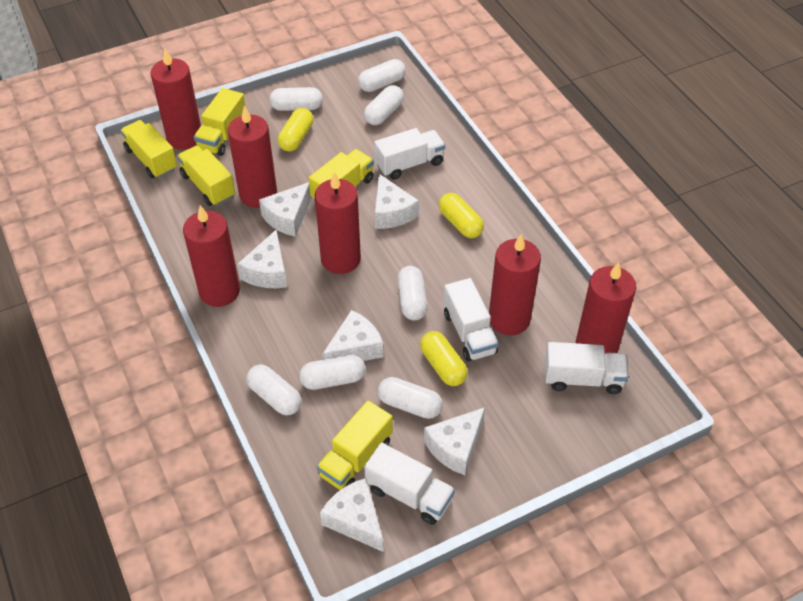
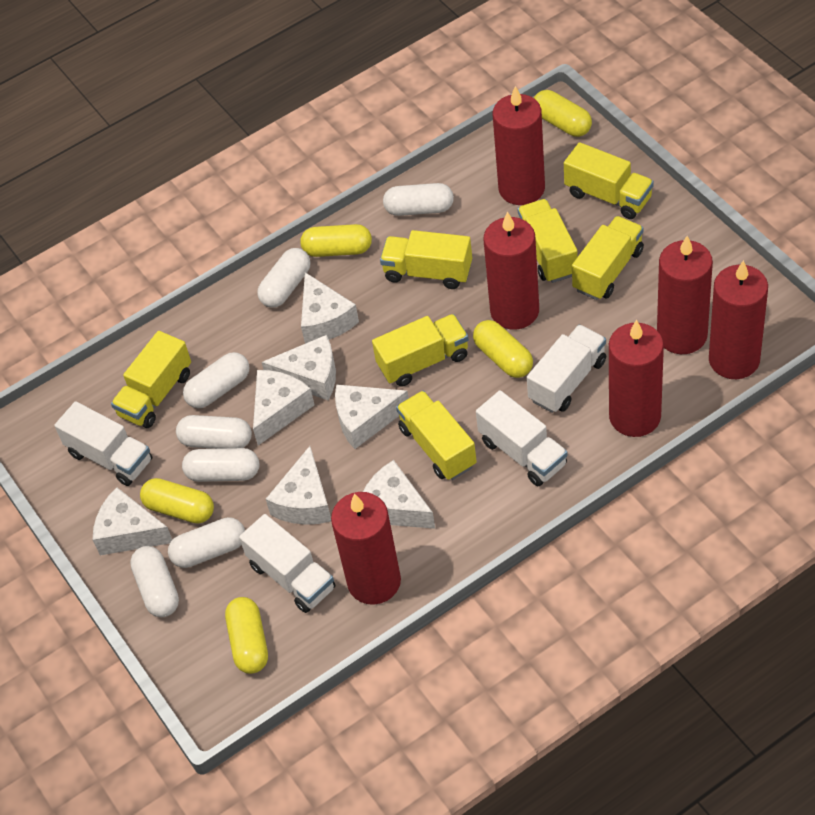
white cheese: 6 -> 7
yellow capsule: 3 -> 5
yellow truck: 5 -> 7

